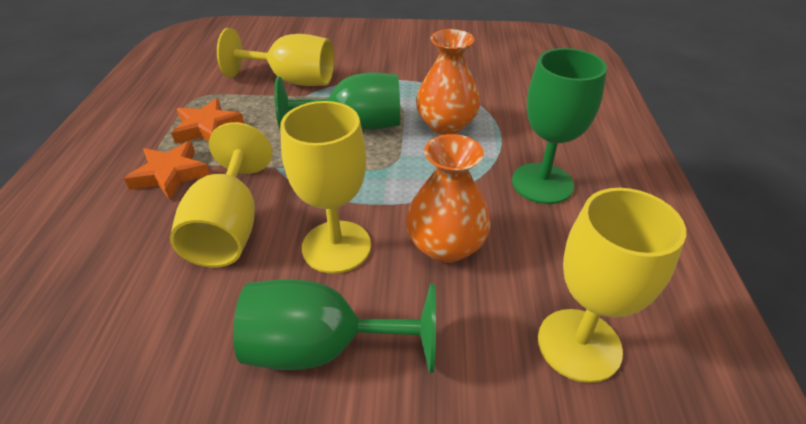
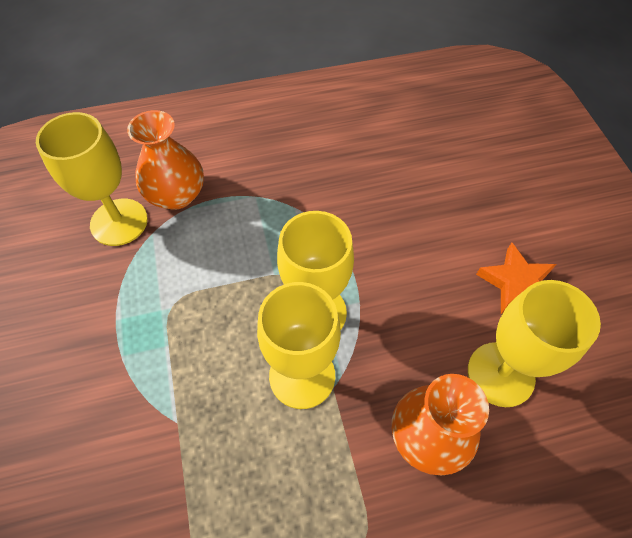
green goblet: 3 -> 0
orange star: 2 -> 1

